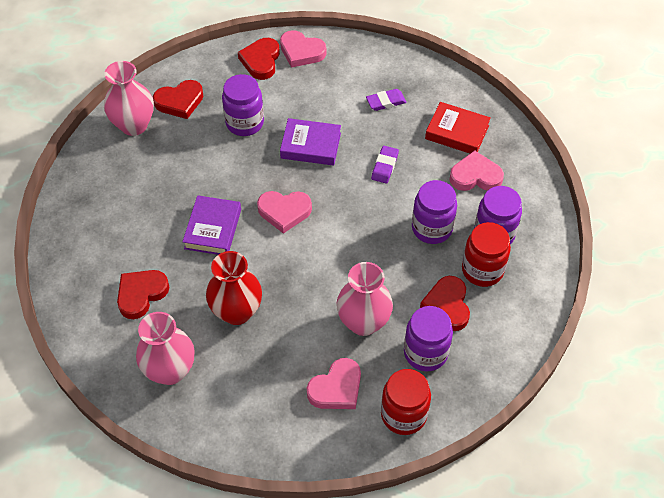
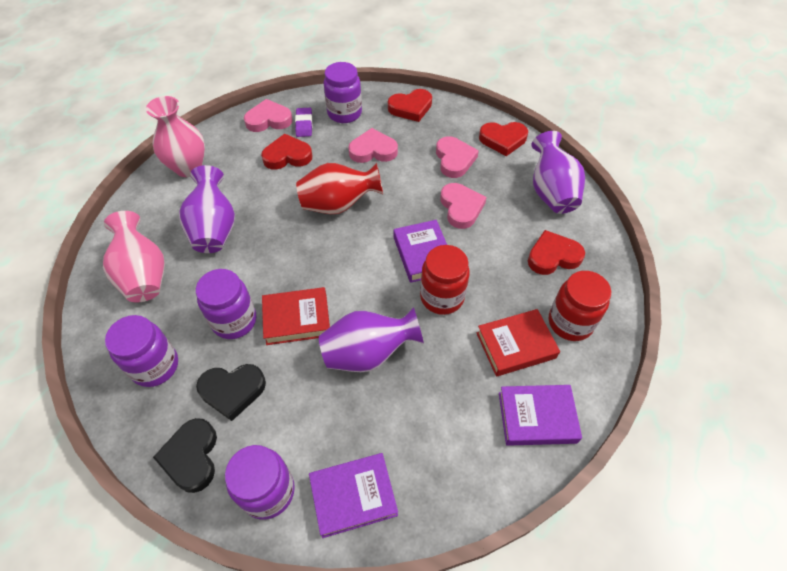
black heart: 0 -> 2
pink vase: 3 -> 2
purple book: 2 -> 3
purple eraser: 2 -> 1
purple vase: 0 -> 3
red book: 1 -> 2

